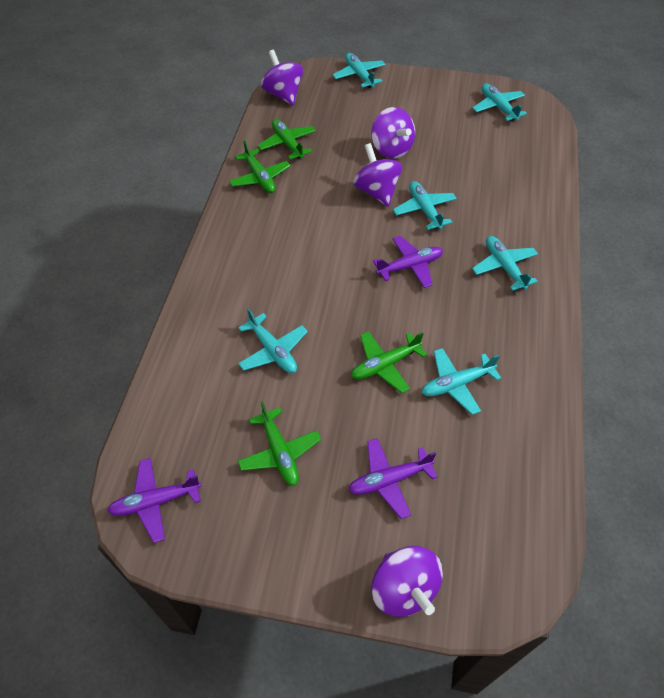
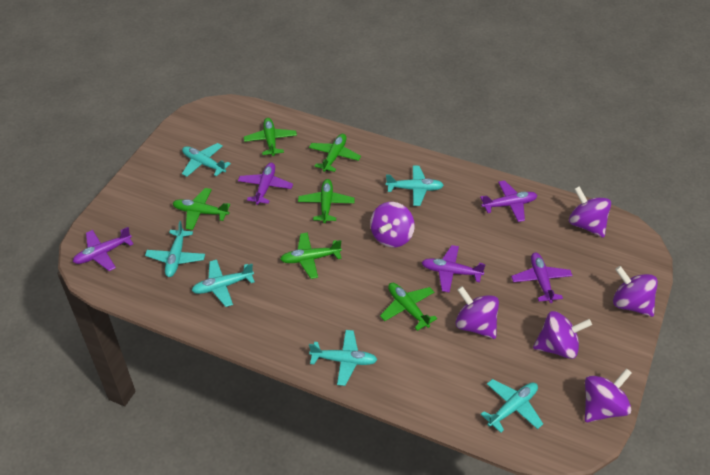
green plane: 4 -> 6
purple plane: 3 -> 5
purple spinning top: 4 -> 6

